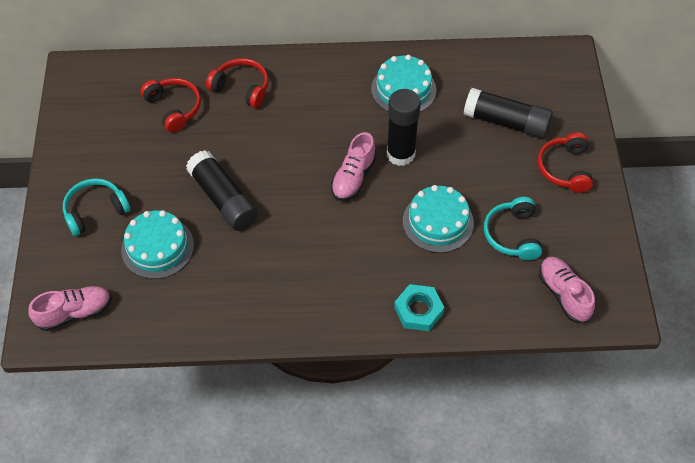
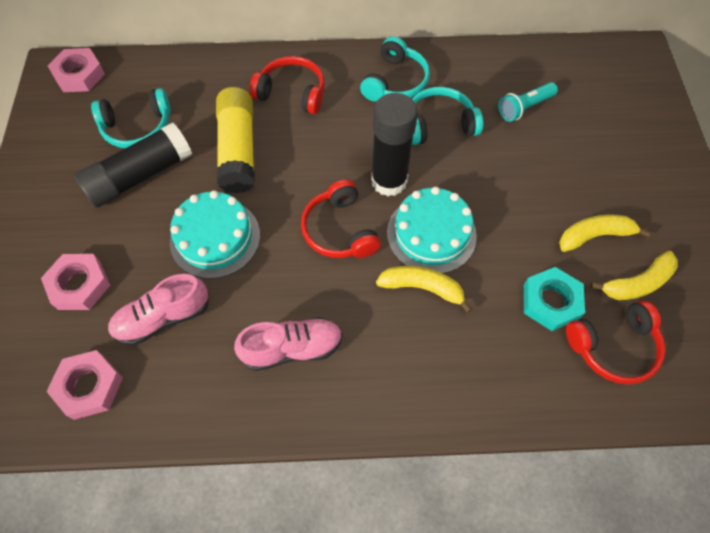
black glue stick: 3 -> 2
pink nut: 0 -> 3
pink shoe: 3 -> 2
turquoise cake: 3 -> 2
turquoise flashlight: 0 -> 1
turquoise headphones: 2 -> 3
yellow banana: 0 -> 3
yellow glue stick: 0 -> 1

